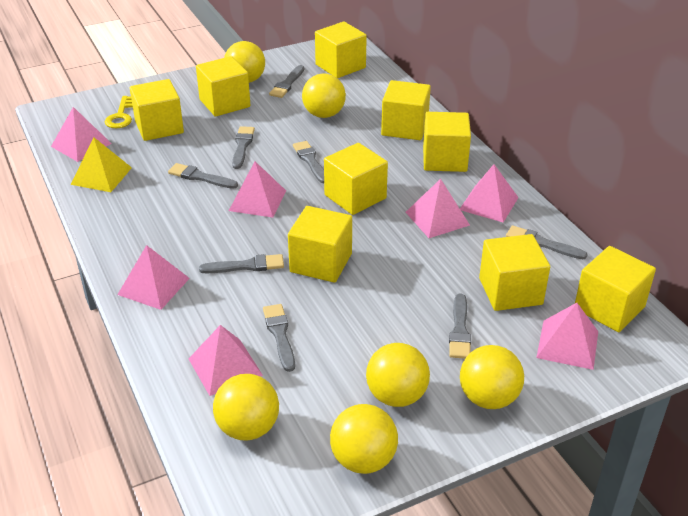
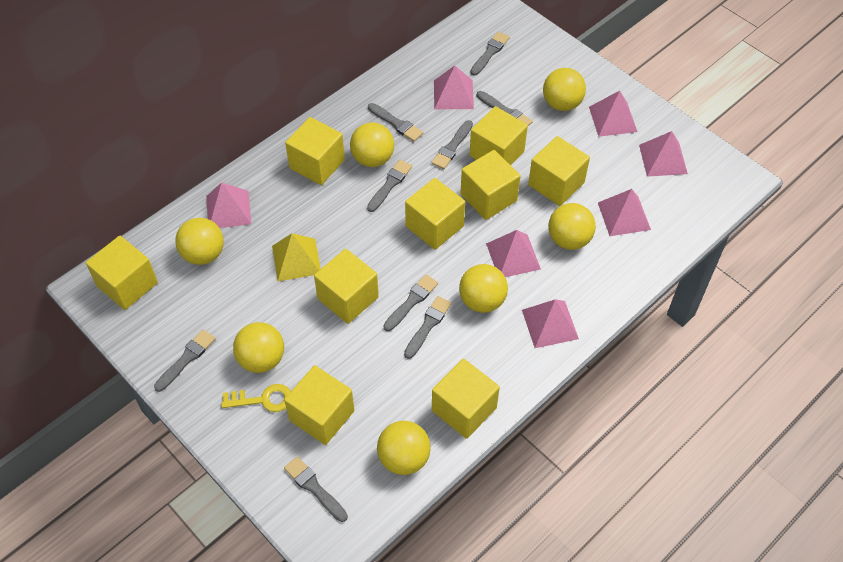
grey brush: 8 -> 9
yellow ball: 6 -> 7

